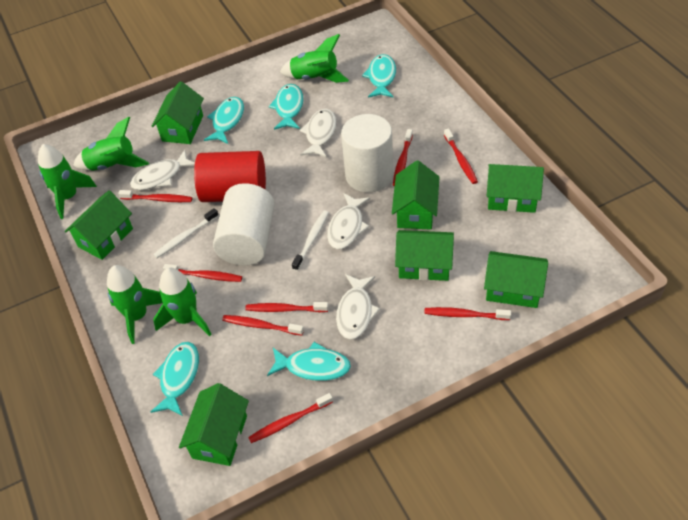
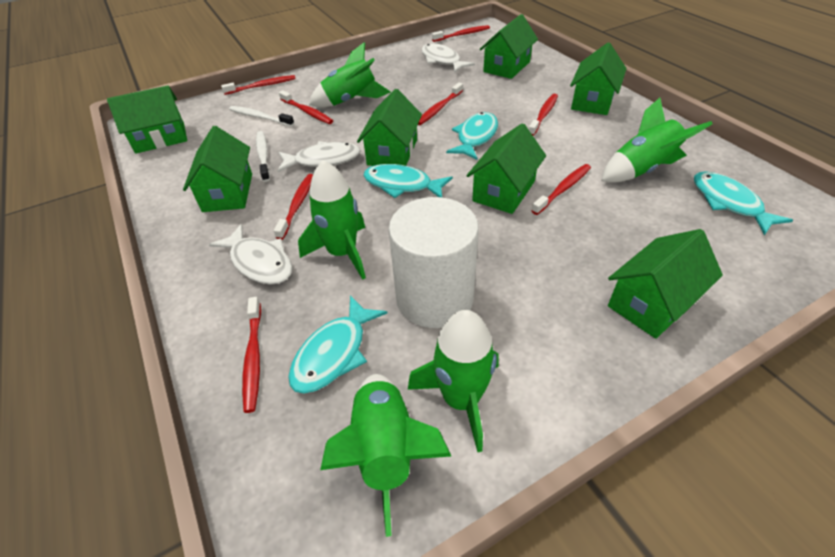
red cylinder: 1 -> 0
turquoise fish: 5 -> 4
white cylinder: 2 -> 1
white fish: 4 -> 3

